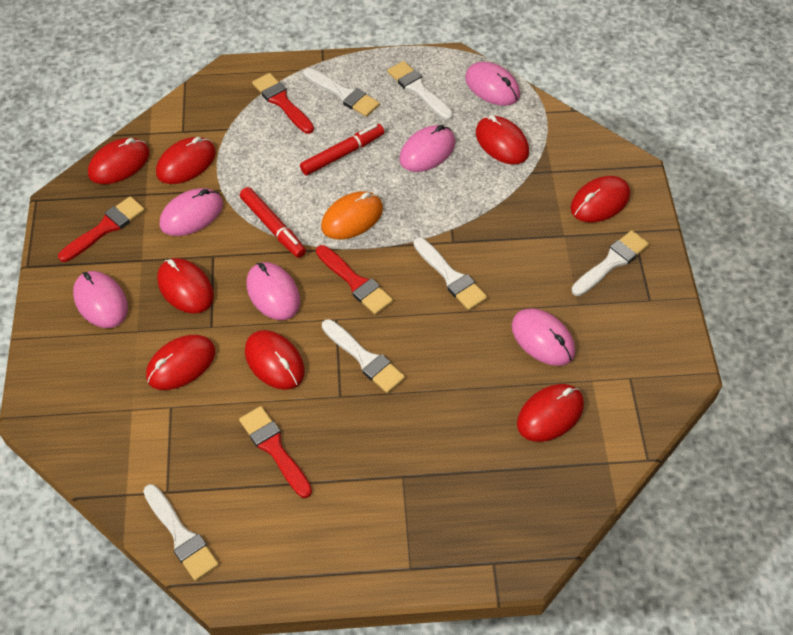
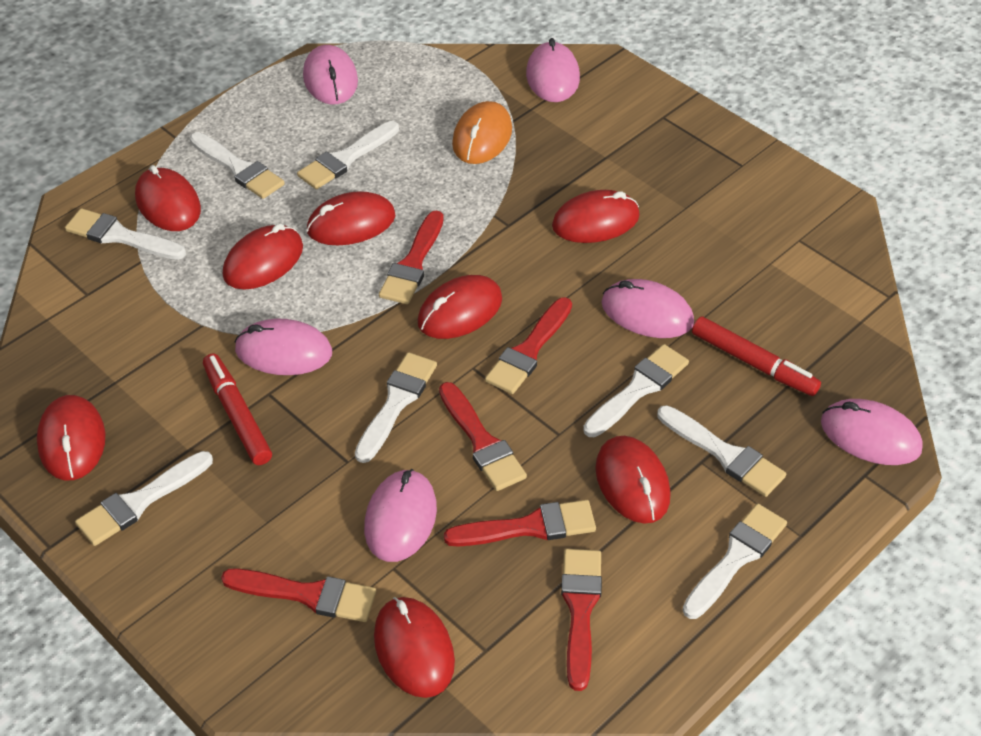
red brush: 4 -> 6
white brush: 6 -> 8

